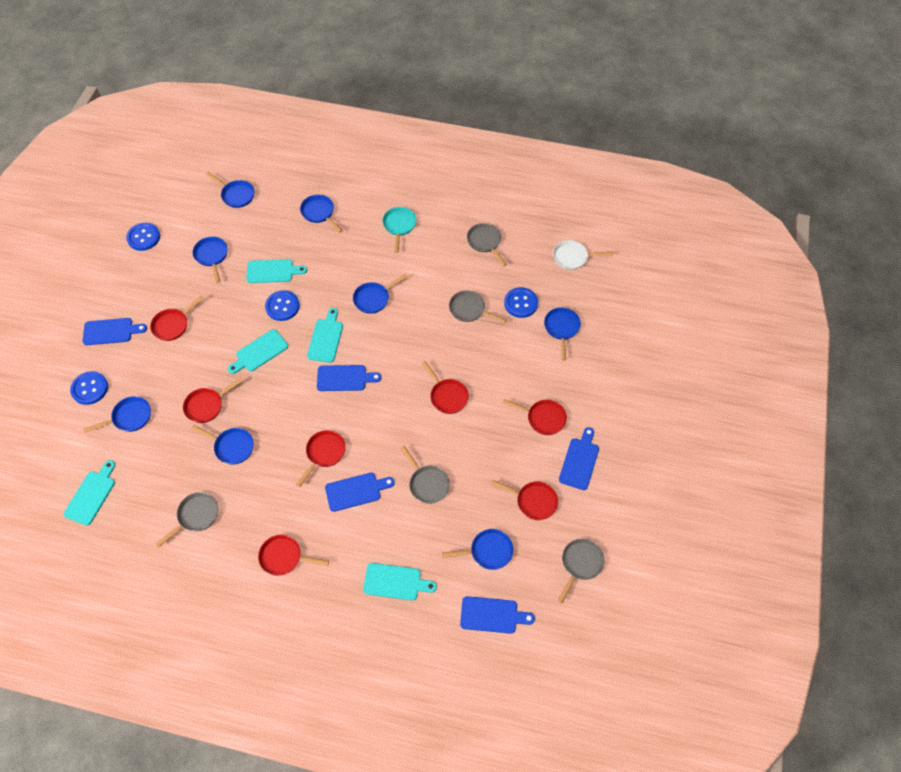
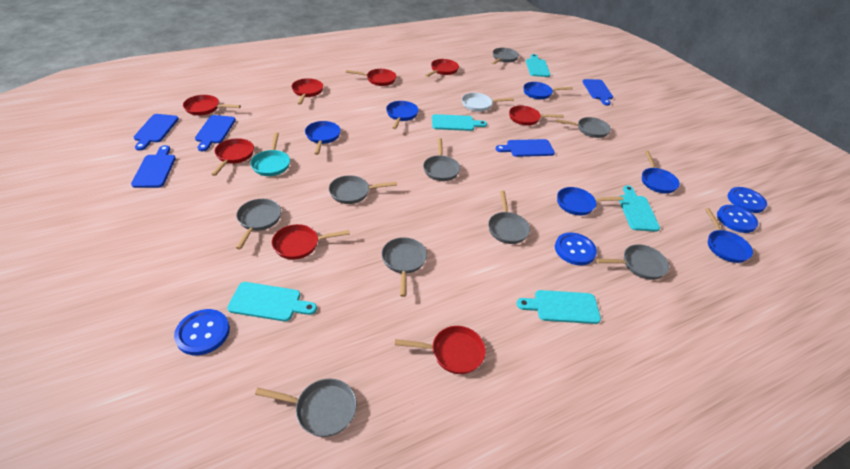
blue pan: 8 -> 6
grey pan: 5 -> 9
red pan: 7 -> 8

